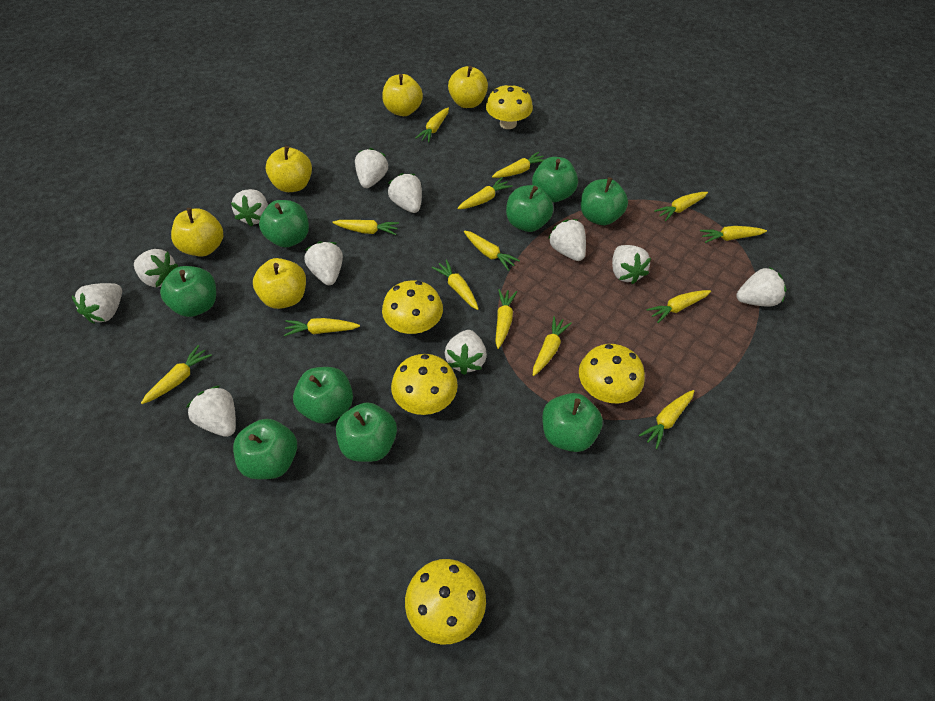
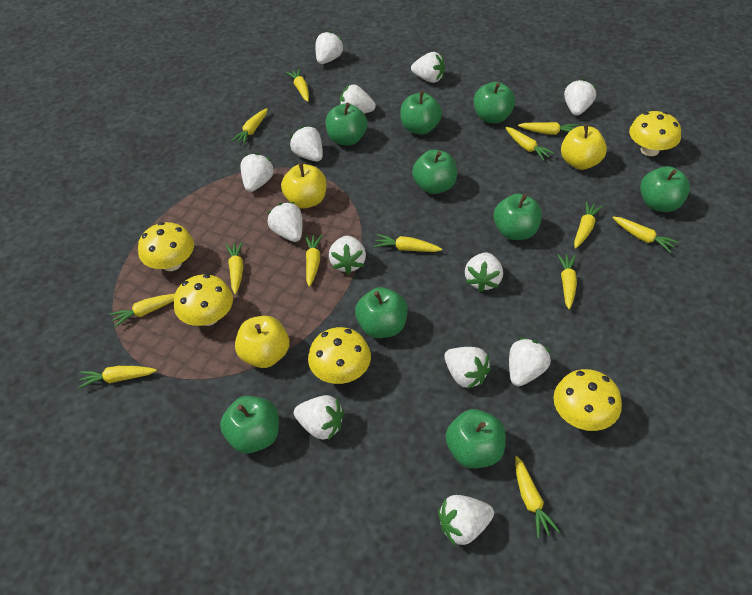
white strawberry: 11 -> 13
yellow apple: 5 -> 3
yellow carrot: 14 -> 13

